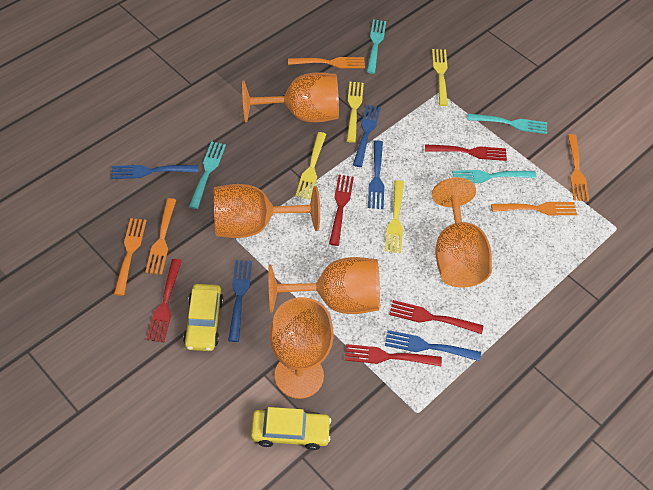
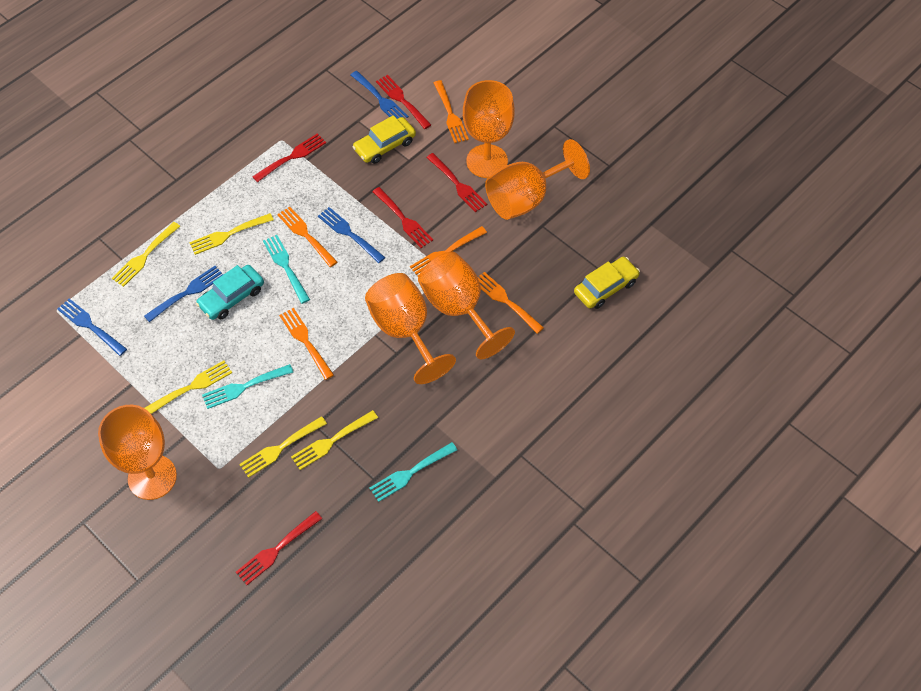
blue fork: 5 -> 4
turquoise car: 0 -> 1
turquoise fork: 4 -> 3
yellow fork: 4 -> 5

